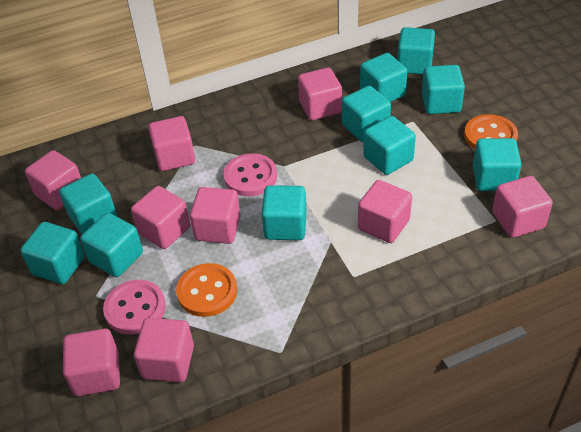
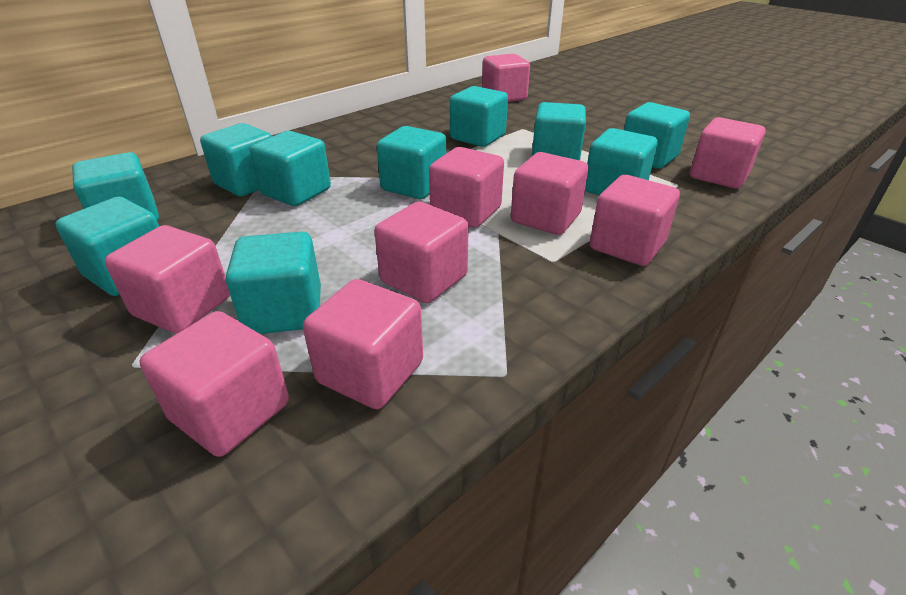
orange button: 2 -> 0
pink button: 2 -> 0

